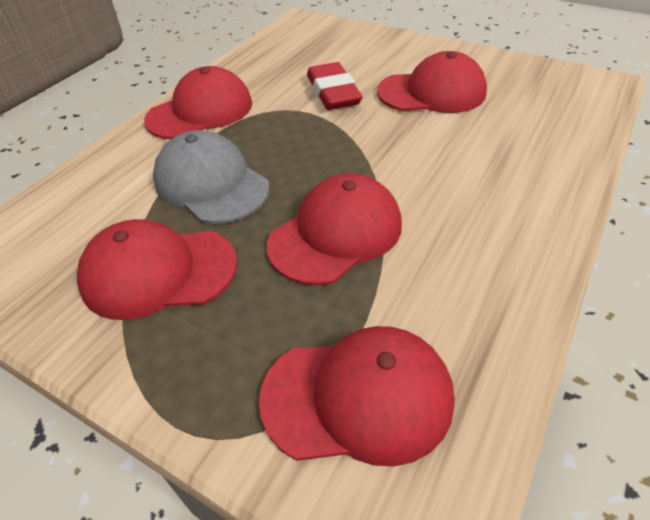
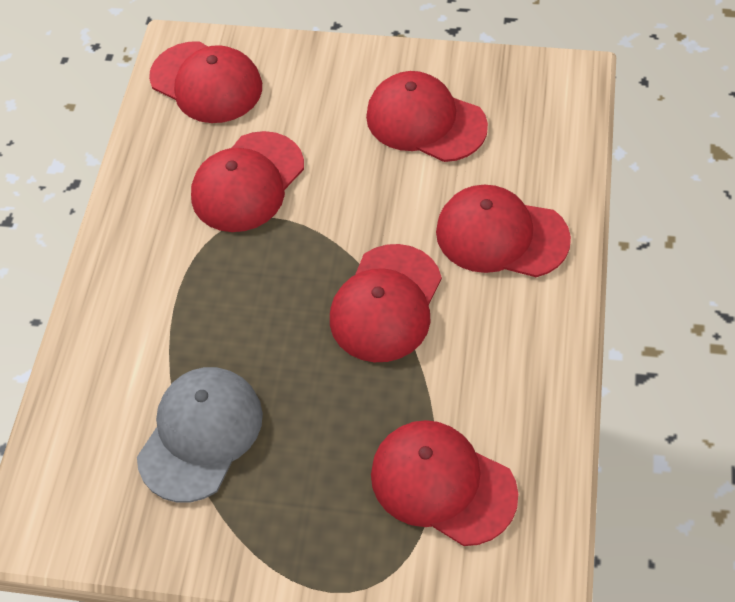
red cap: 5 -> 6
red eraser: 1 -> 0

